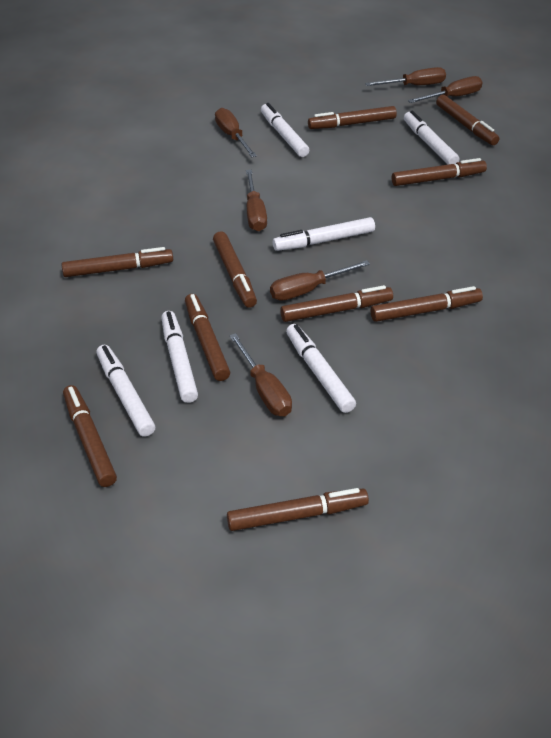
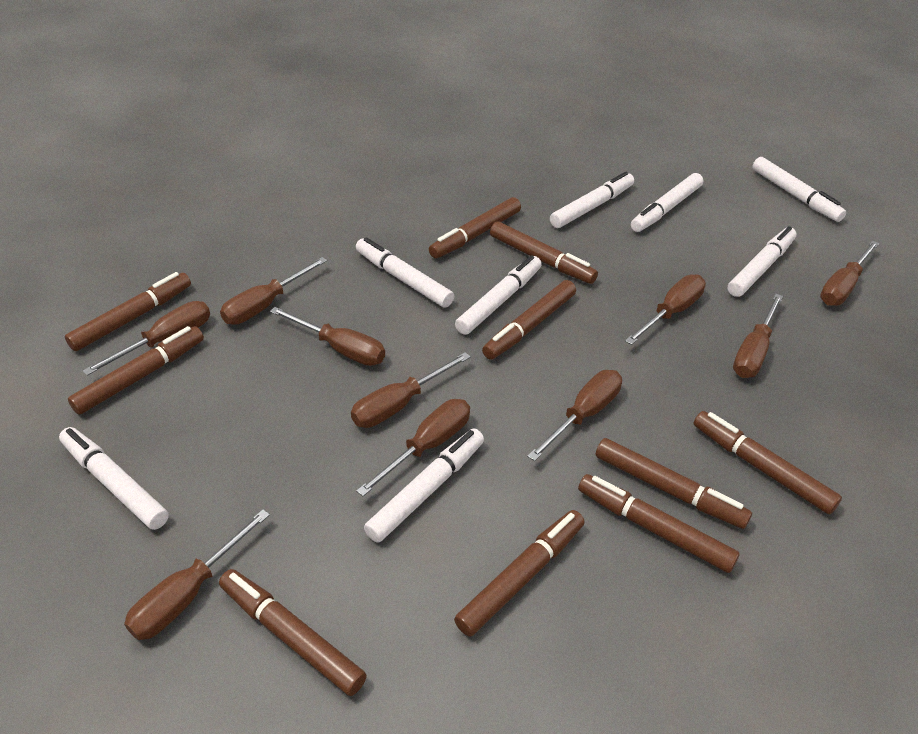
brown screwdriver: 6 -> 10
white marker: 6 -> 8

